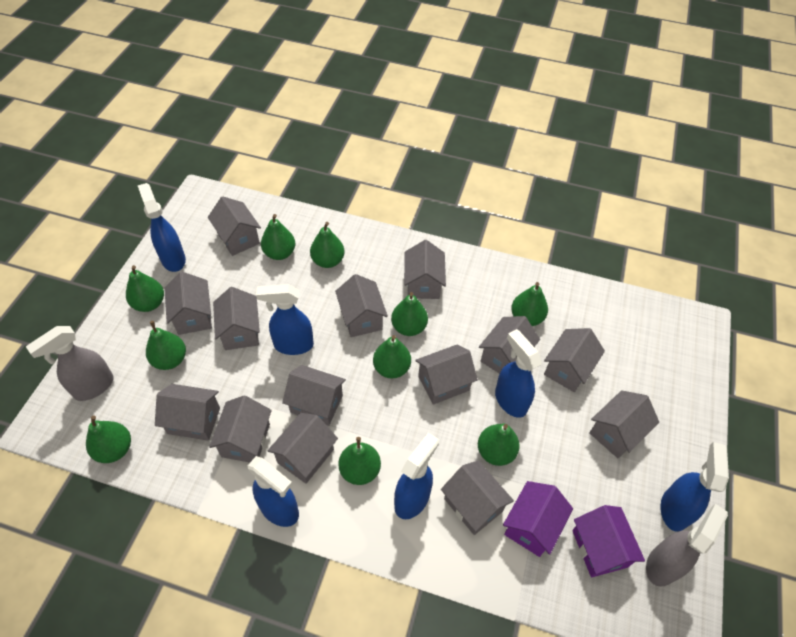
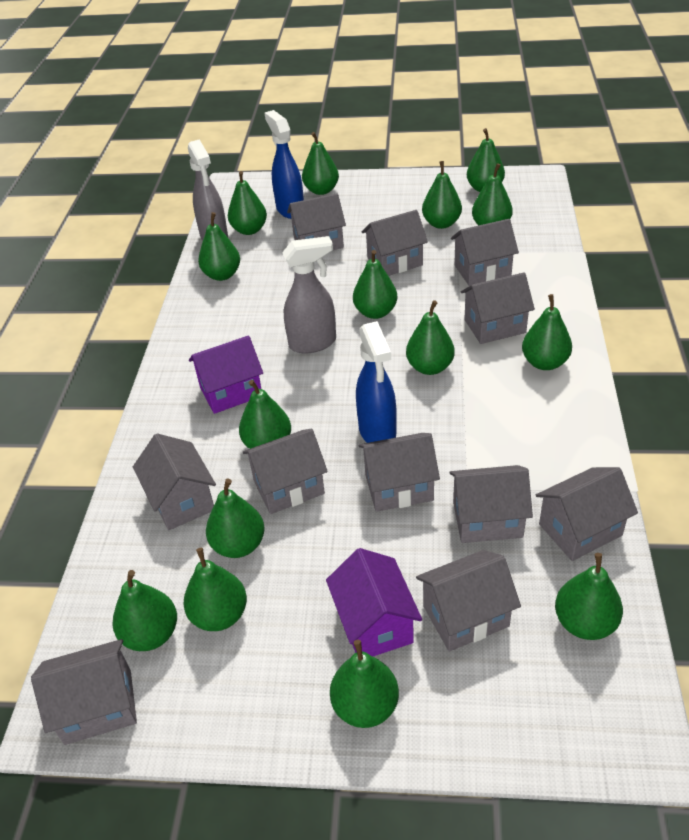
blue spray bottle: 6 -> 2
green pear: 10 -> 15
grey house: 14 -> 11

